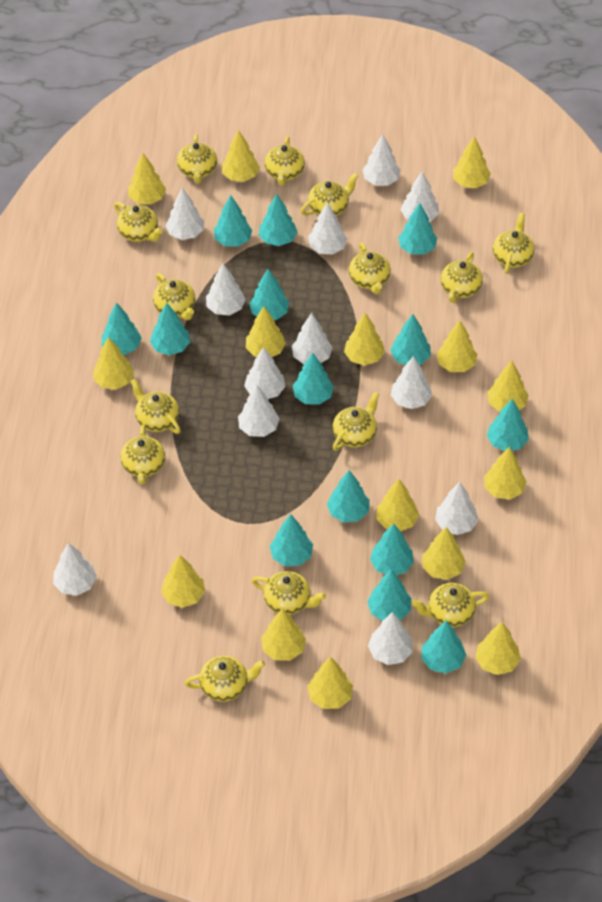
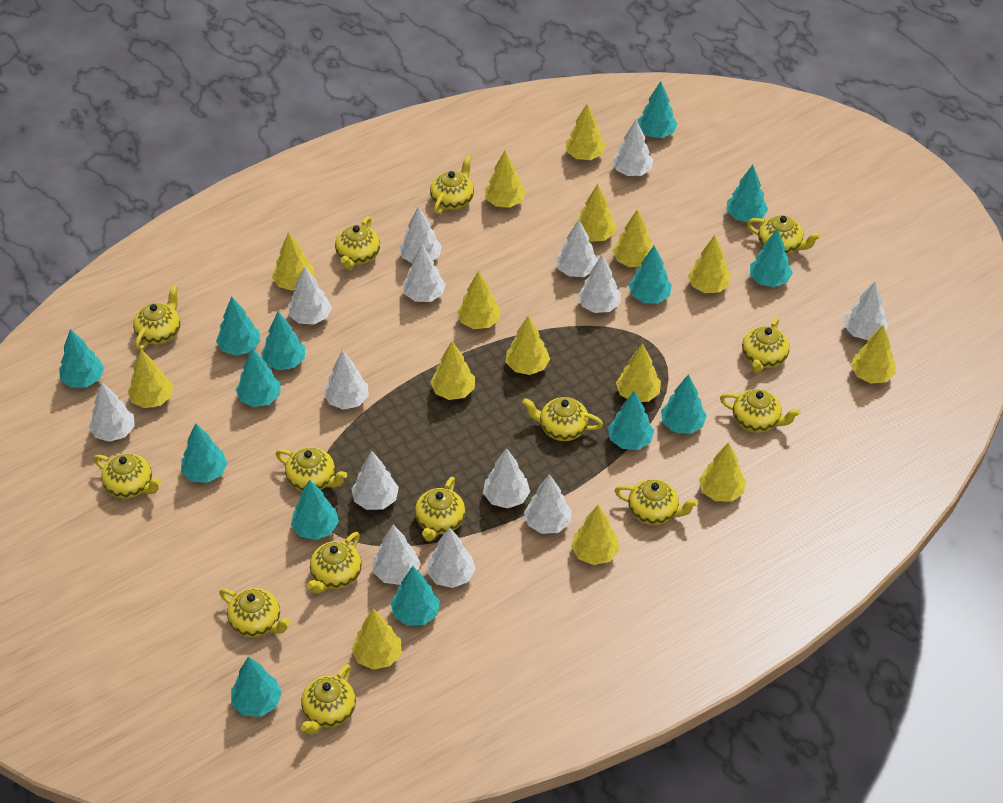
white tree: 12 -> 14

